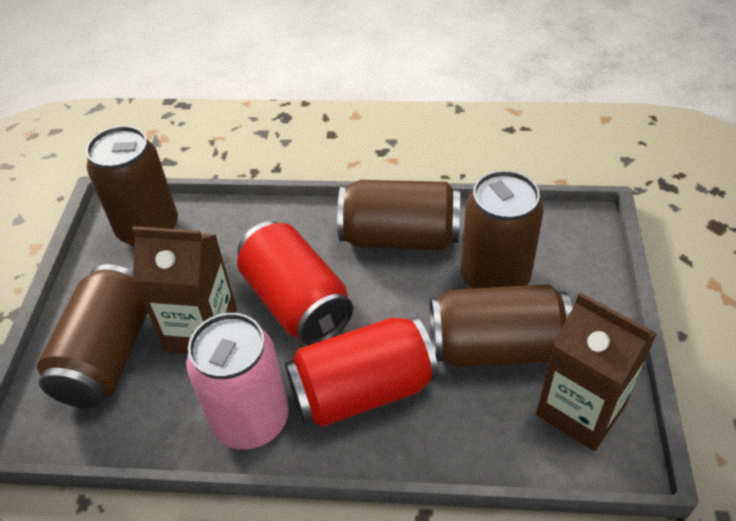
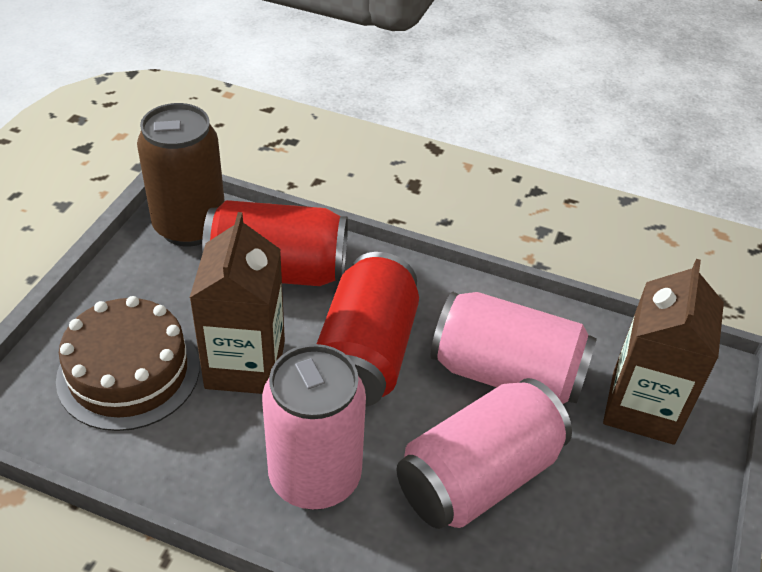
brown cake: 0 -> 1
brown can: 5 -> 1
pink can: 1 -> 3

